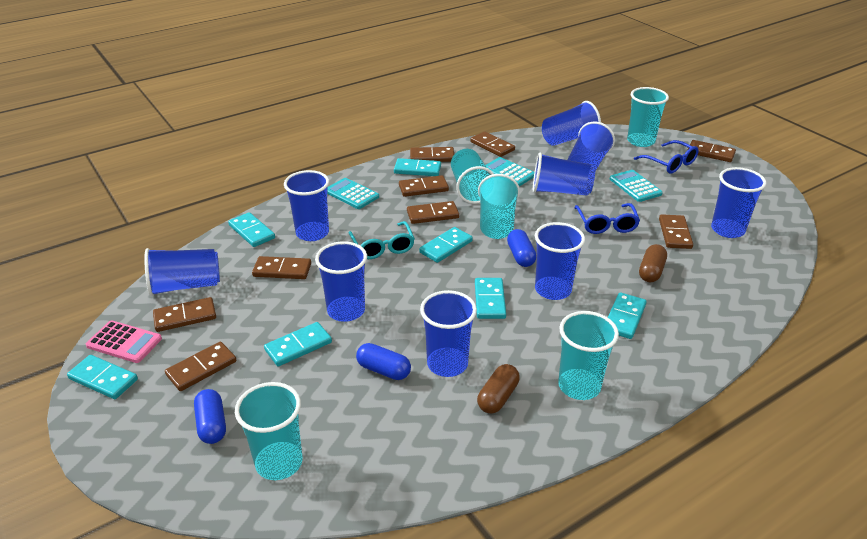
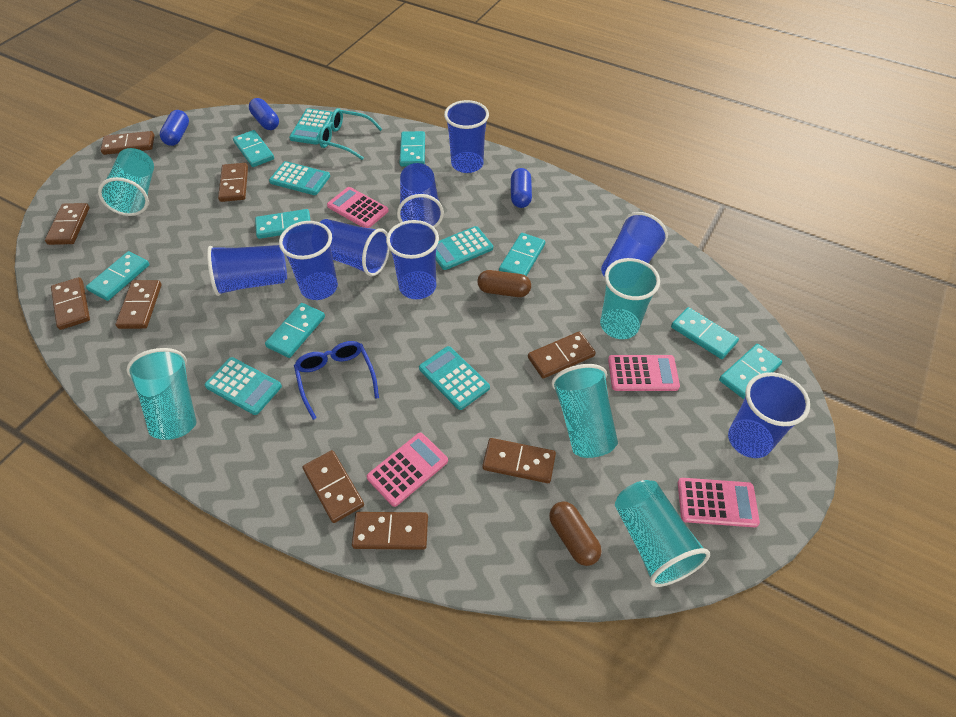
blue cup: 9 -> 8
blue glasses: 2 -> 1
pink calculator: 1 -> 4
turquoise calculator: 3 -> 5
turquoise domino: 7 -> 8

